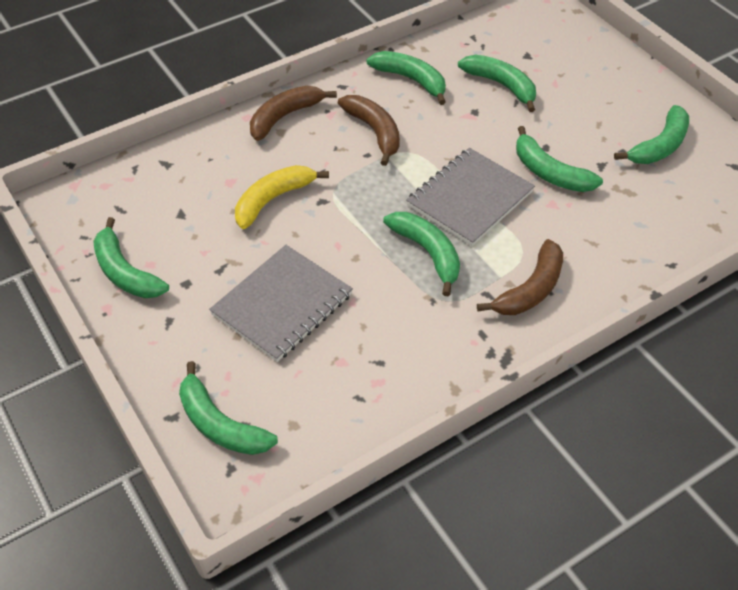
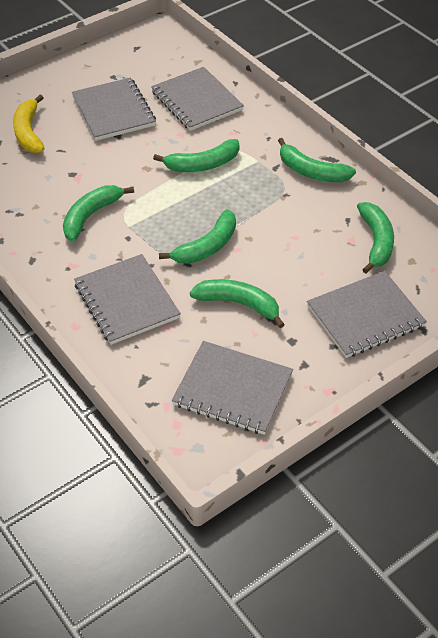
brown banana: 3 -> 0
green banana: 7 -> 6
grey notebook: 2 -> 5

